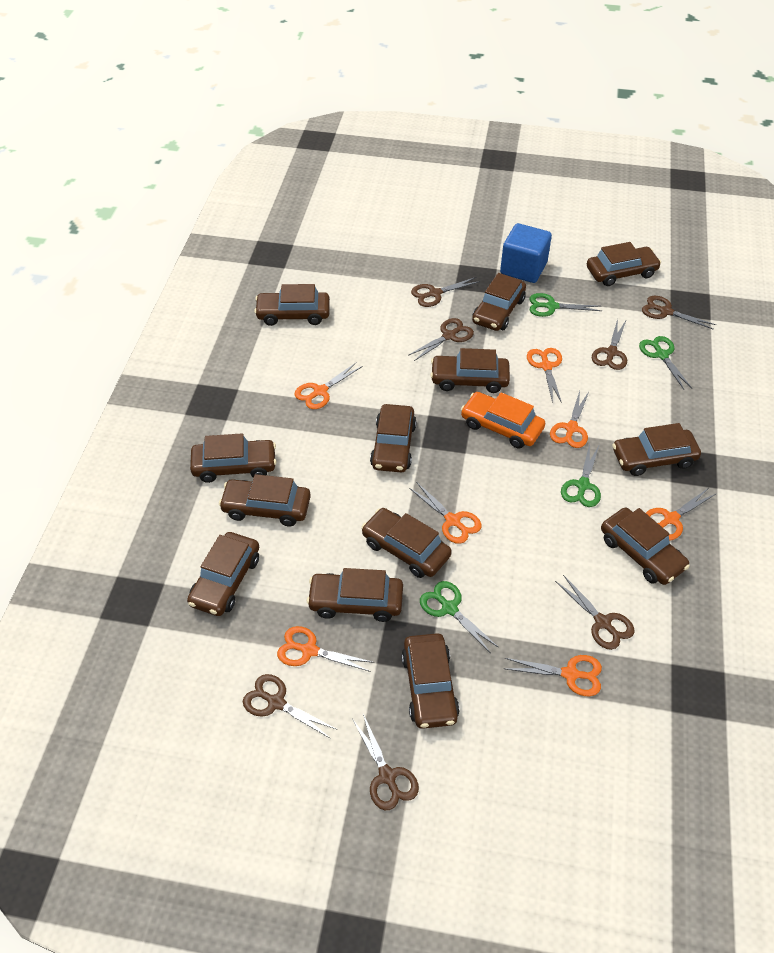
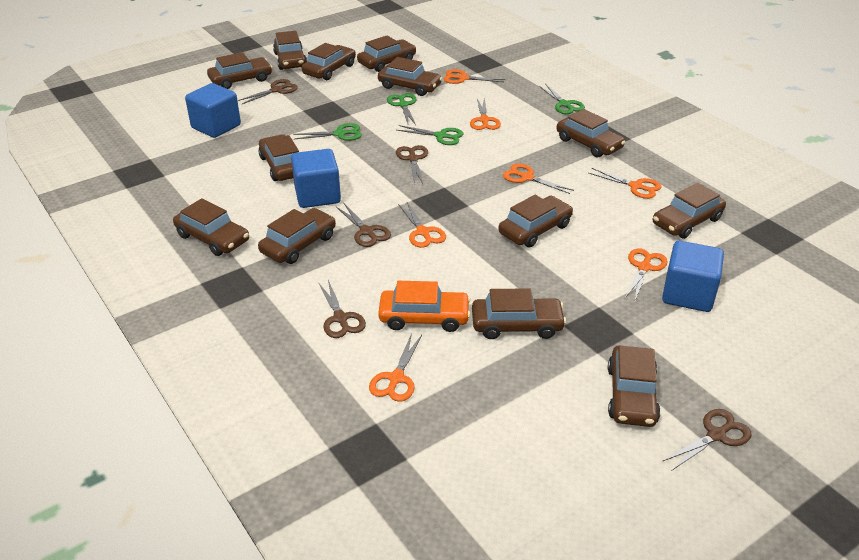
blue cube: 1 -> 3
brown scissors: 7 -> 5

